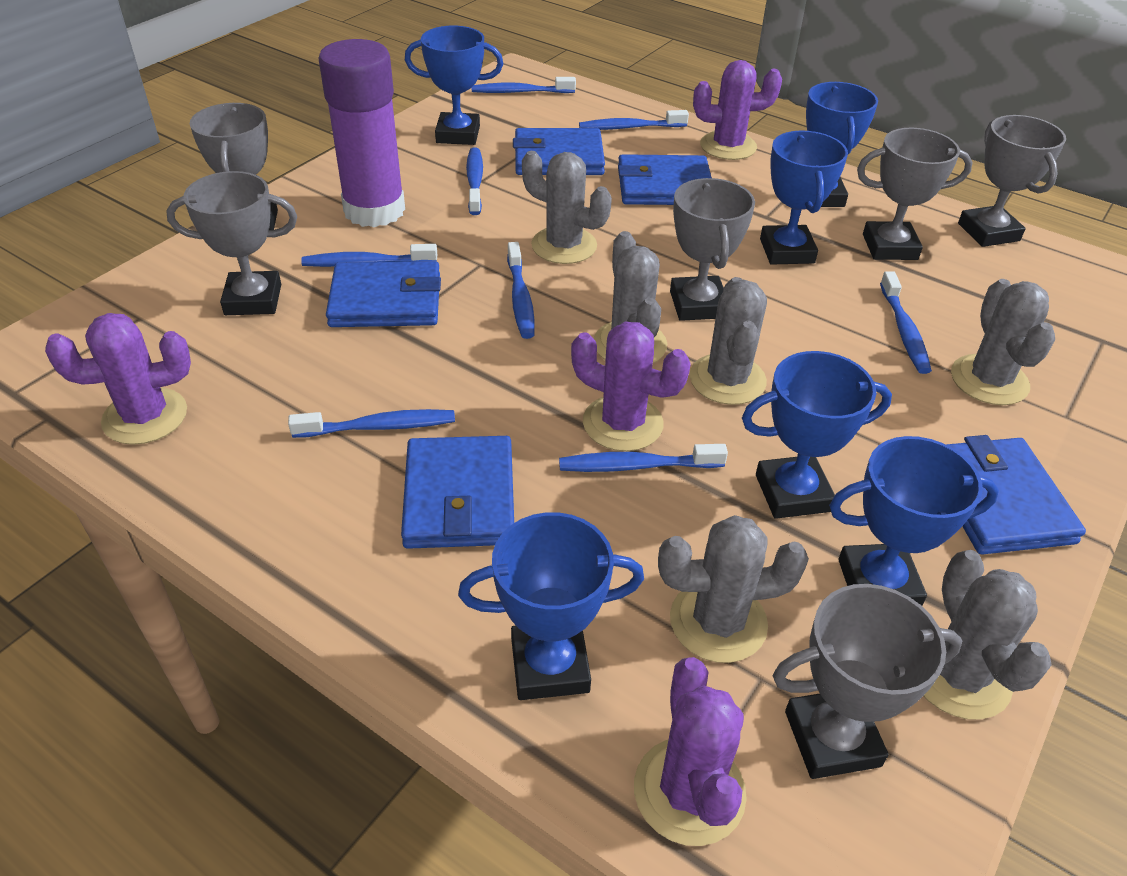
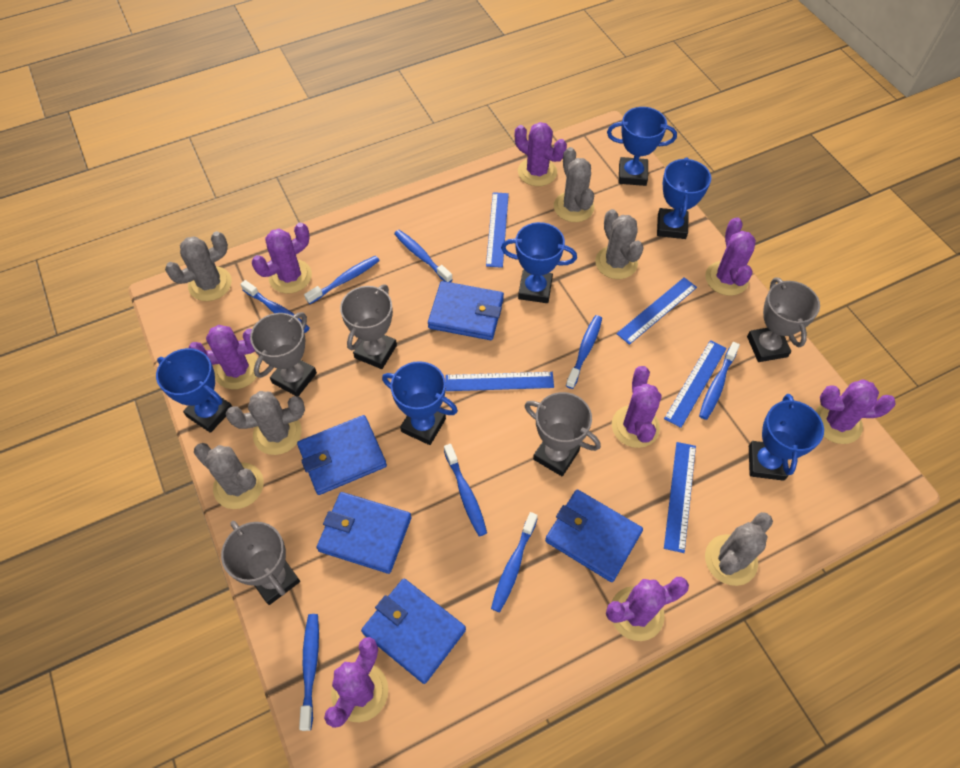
blue ruler: 0 -> 5
grey trophy: 6 -> 5
purple cactus: 4 -> 8
purple glue stick: 1 -> 0

